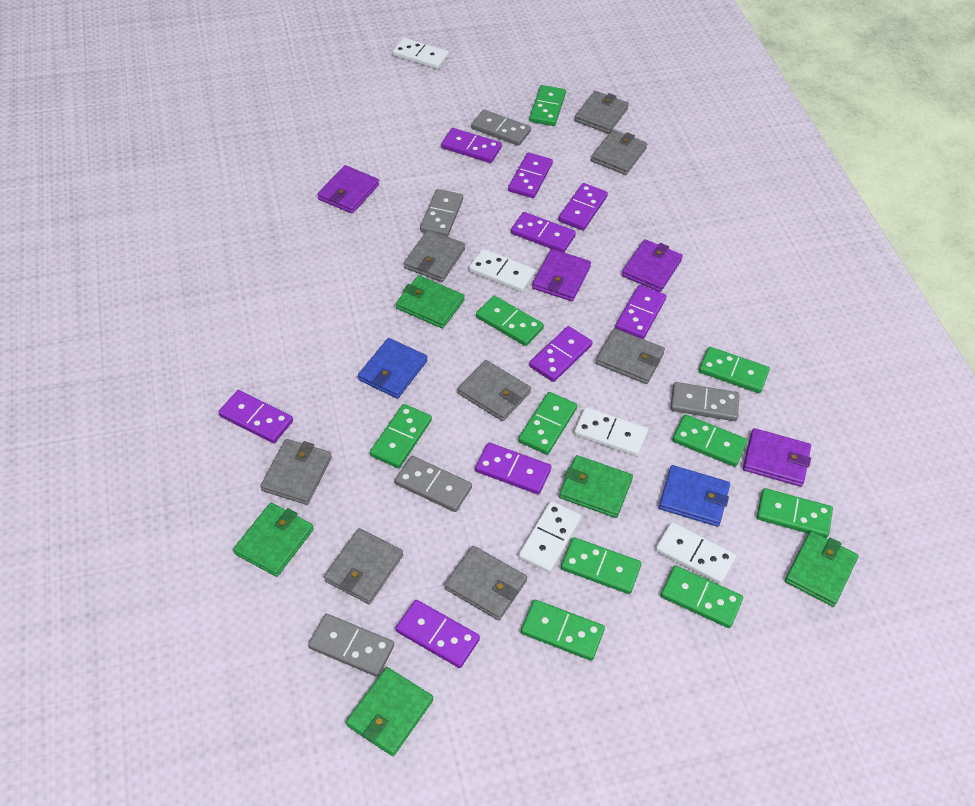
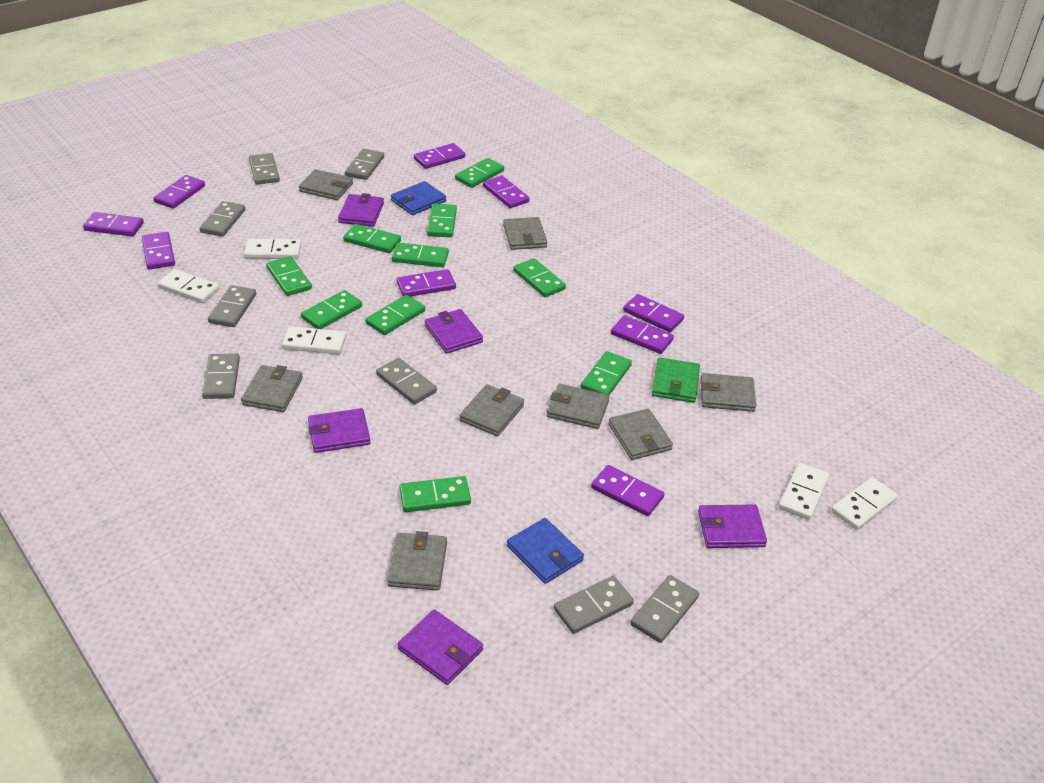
green wallet: 5 -> 1
grey domino: 5 -> 8
purple wallet: 4 -> 5

